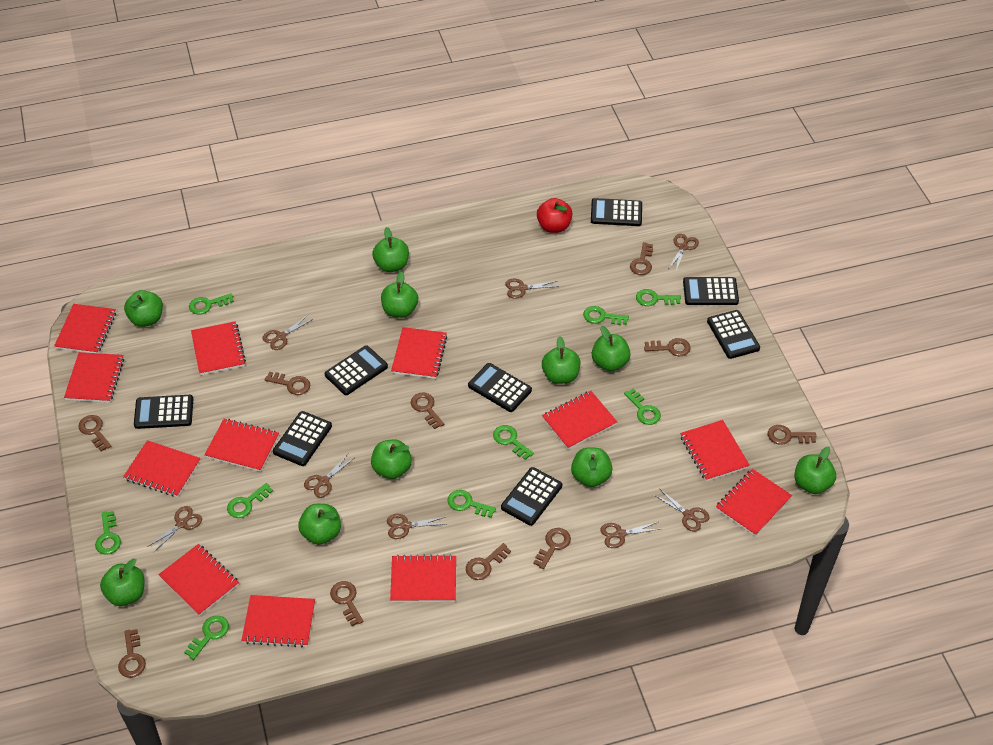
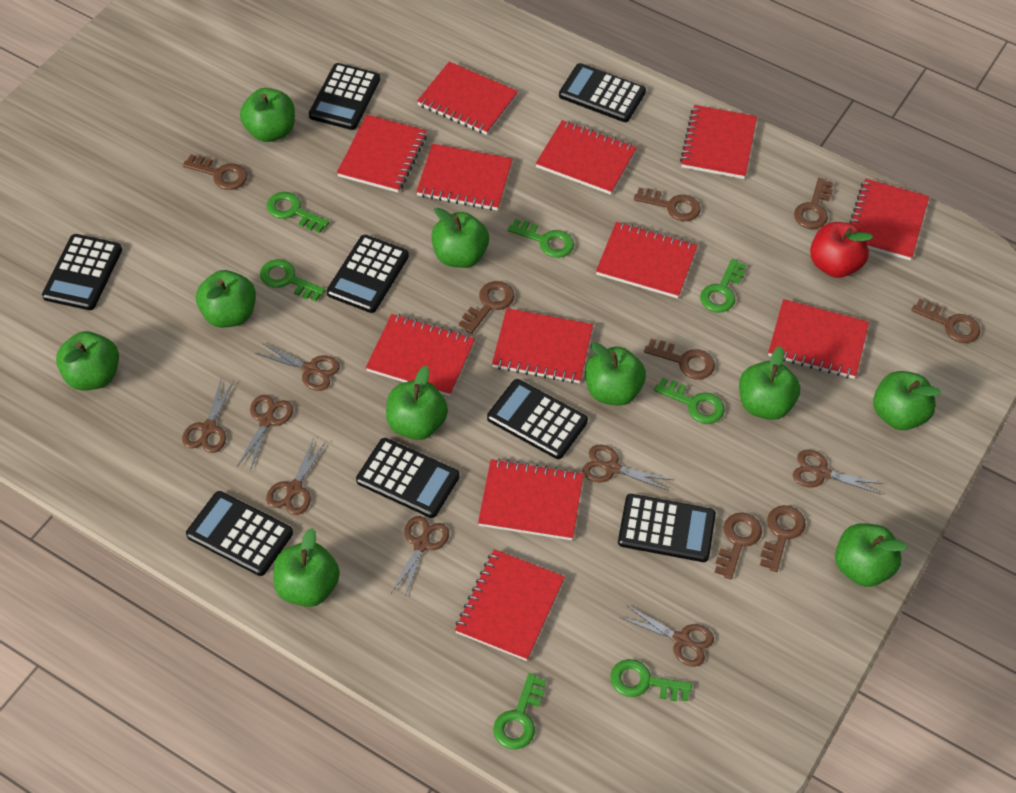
brown key: 10 -> 8
green key: 9 -> 7

